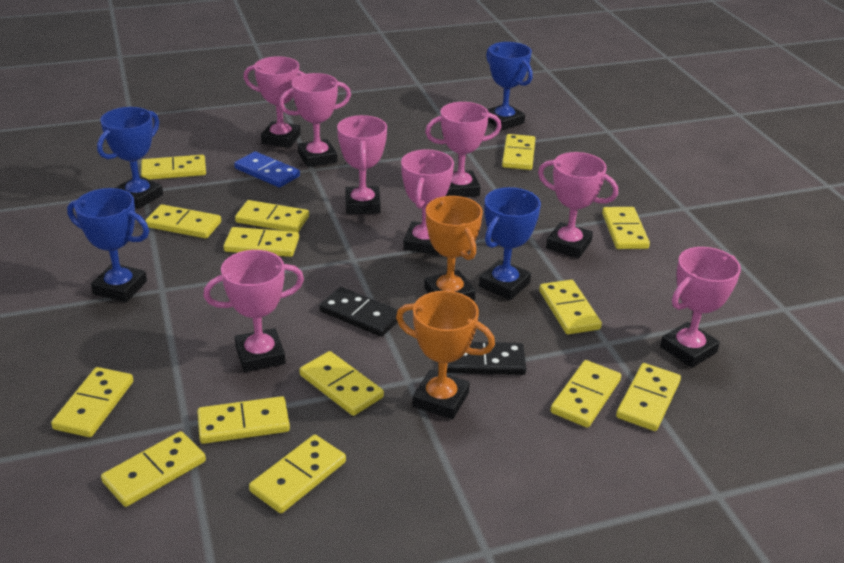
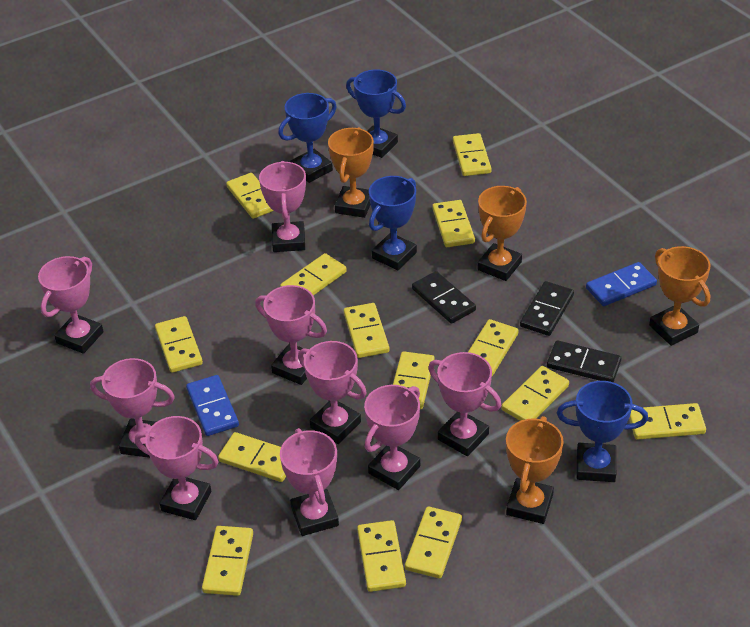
black domino: 2 -> 3
blue domino: 1 -> 2
orange trophy: 2 -> 4
pink trophy: 8 -> 9

